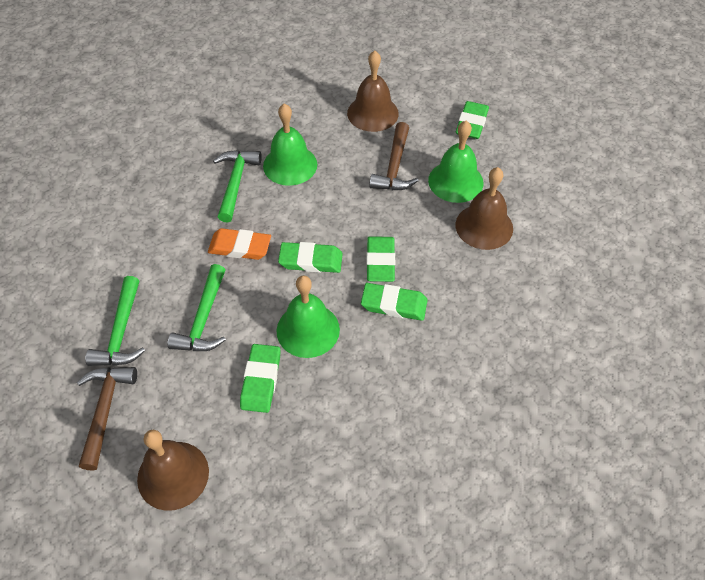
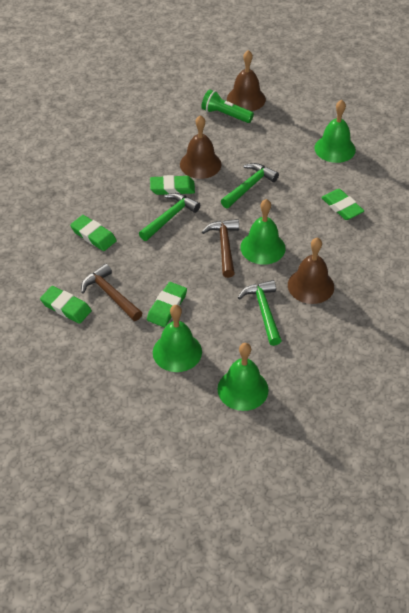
green bell: 3 -> 4
green flashlight: 0 -> 1
orange eraser: 1 -> 0

